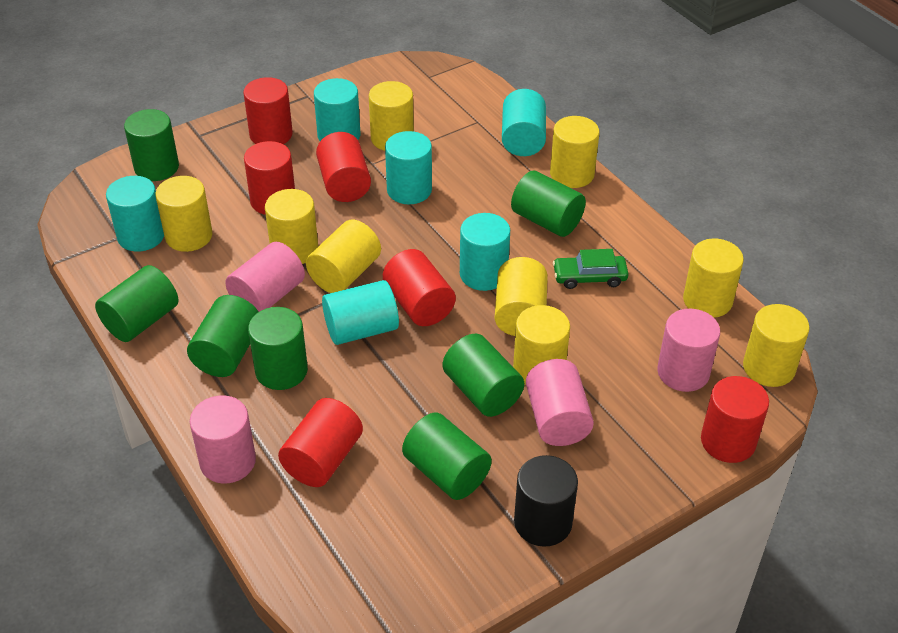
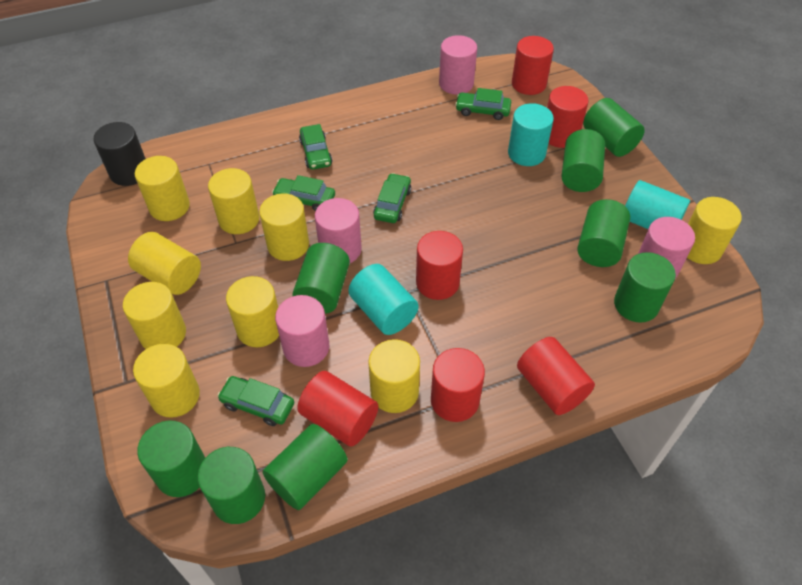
green car: 1 -> 5
green cylinder: 7 -> 8
turquoise cylinder: 6 -> 3

